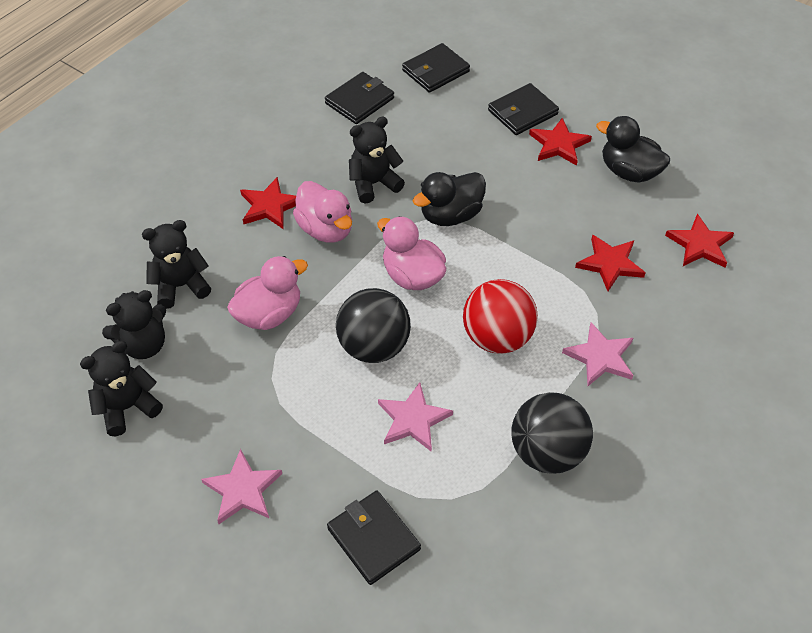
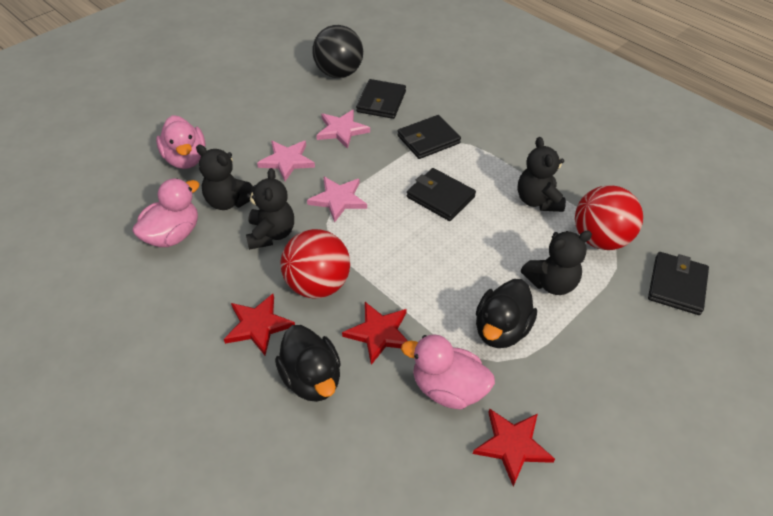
black ball: 2 -> 1
red ball: 1 -> 2
red star: 4 -> 3

